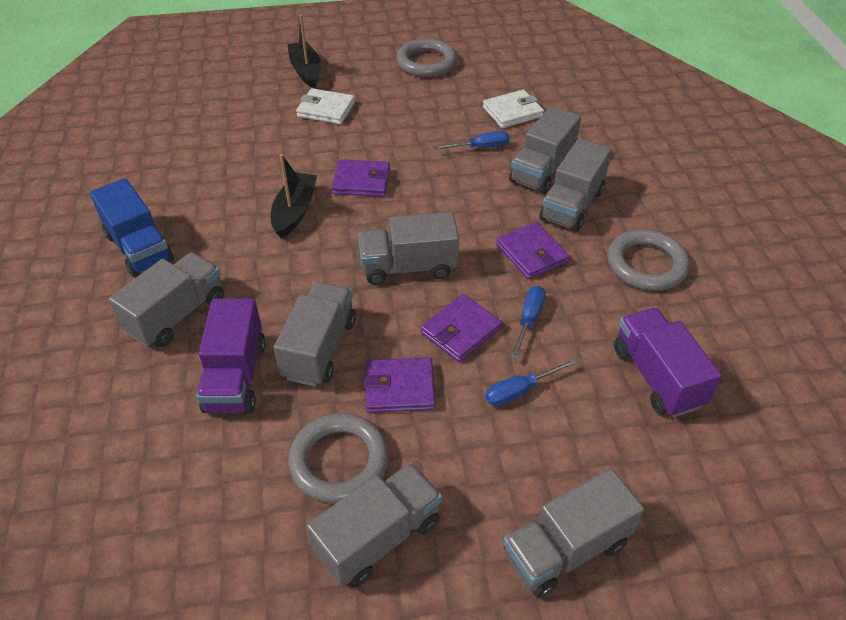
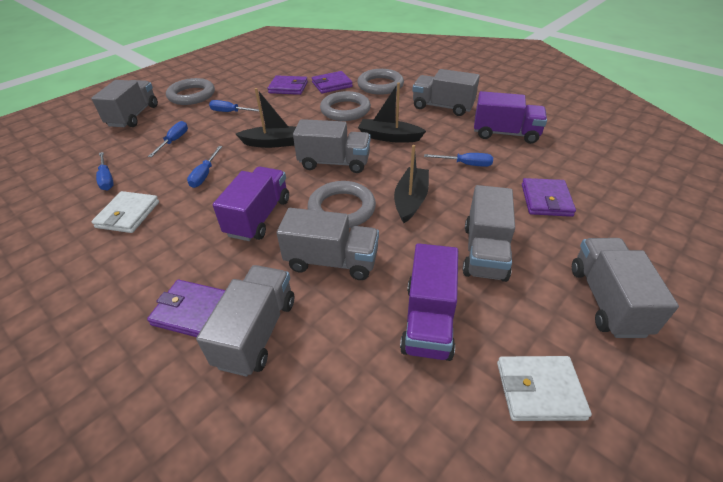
black boat: 2 -> 3
blue screwdriver: 3 -> 5
blue truck: 1 -> 0
grey ring: 3 -> 4
purple truck: 2 -> 3

